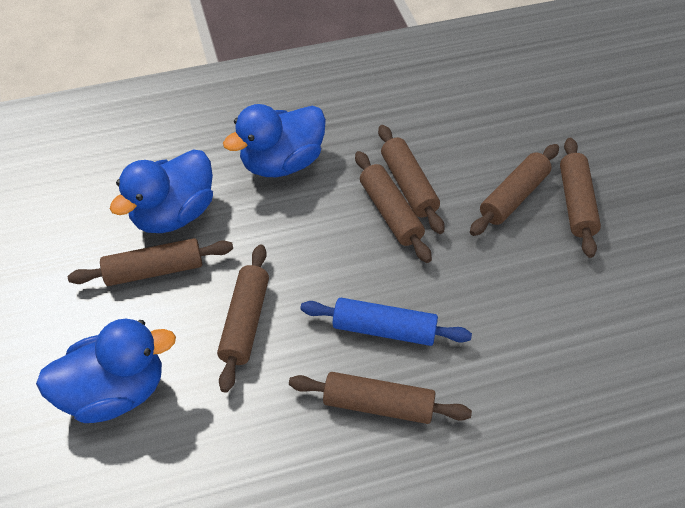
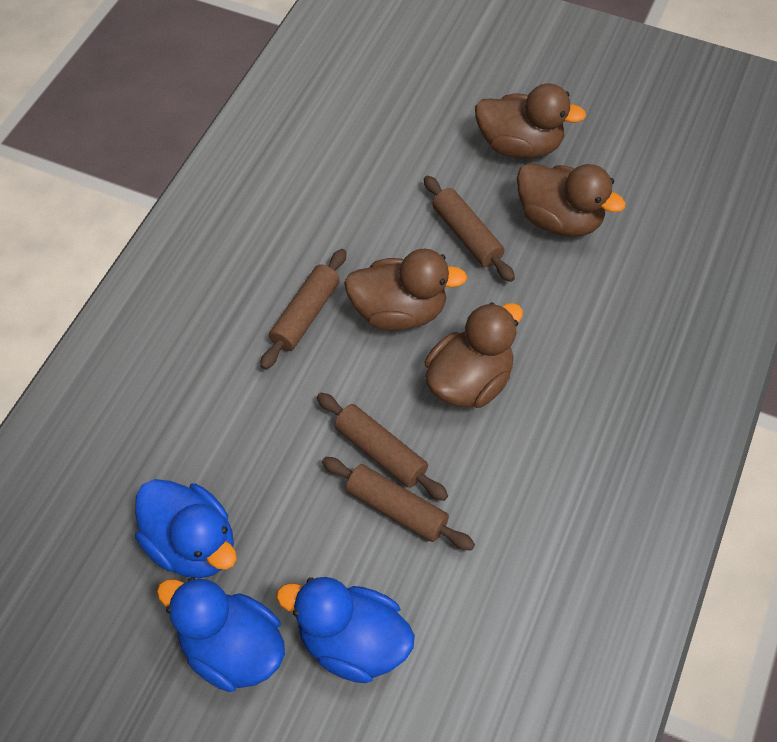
blue rolling pin: 1 -> 0
brown duck: 0 -> 4
brown rolling pin: 7 -> 4

